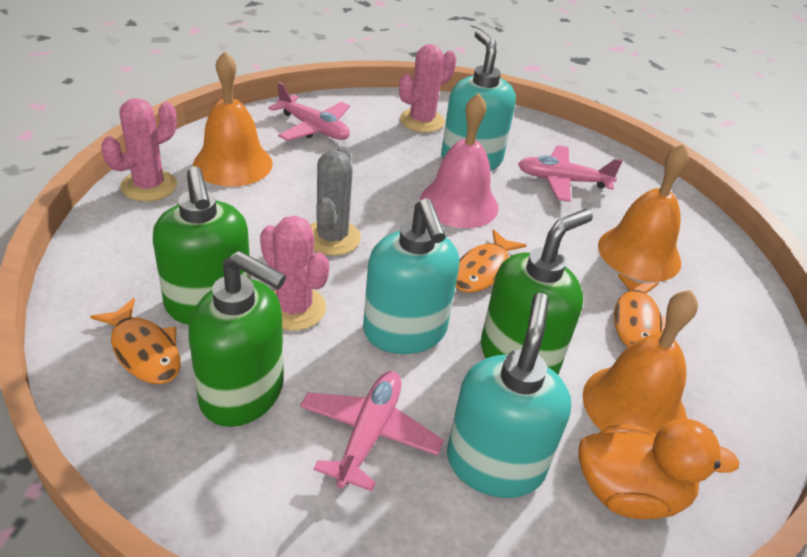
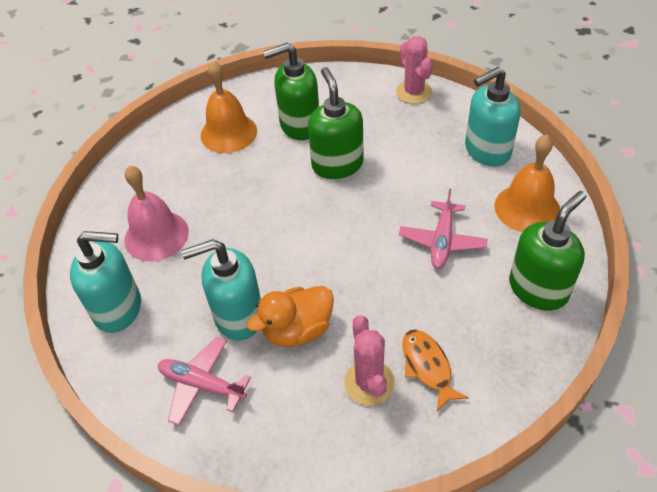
grey cactus: 1 -> 0
orange bell: 3 -> 2
orange fish: 3 -> 1
pink cactus: 3 -> 2
pink plane: 3 -> 2

